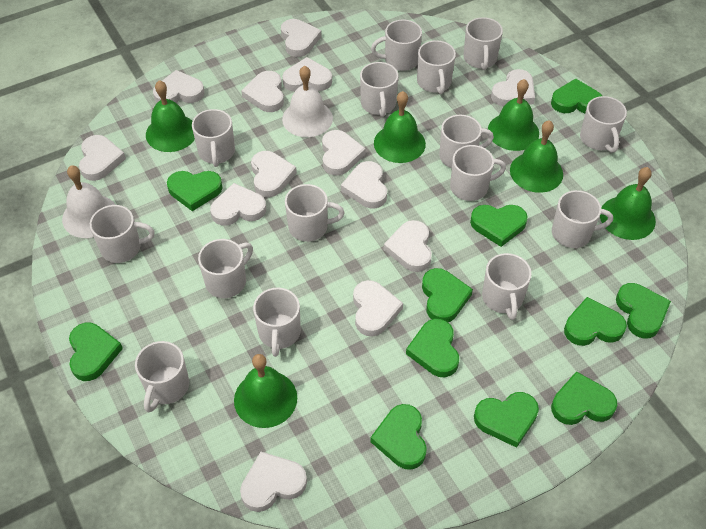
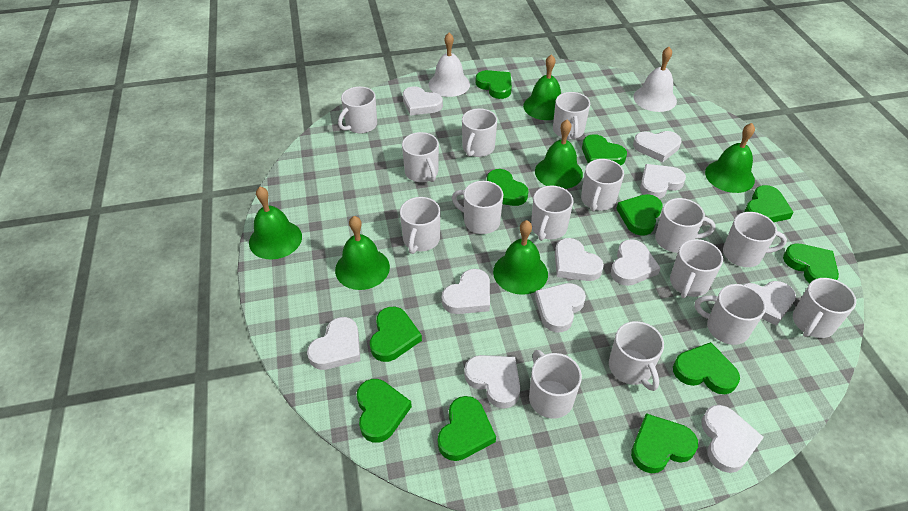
white heart: 13 -> 11

